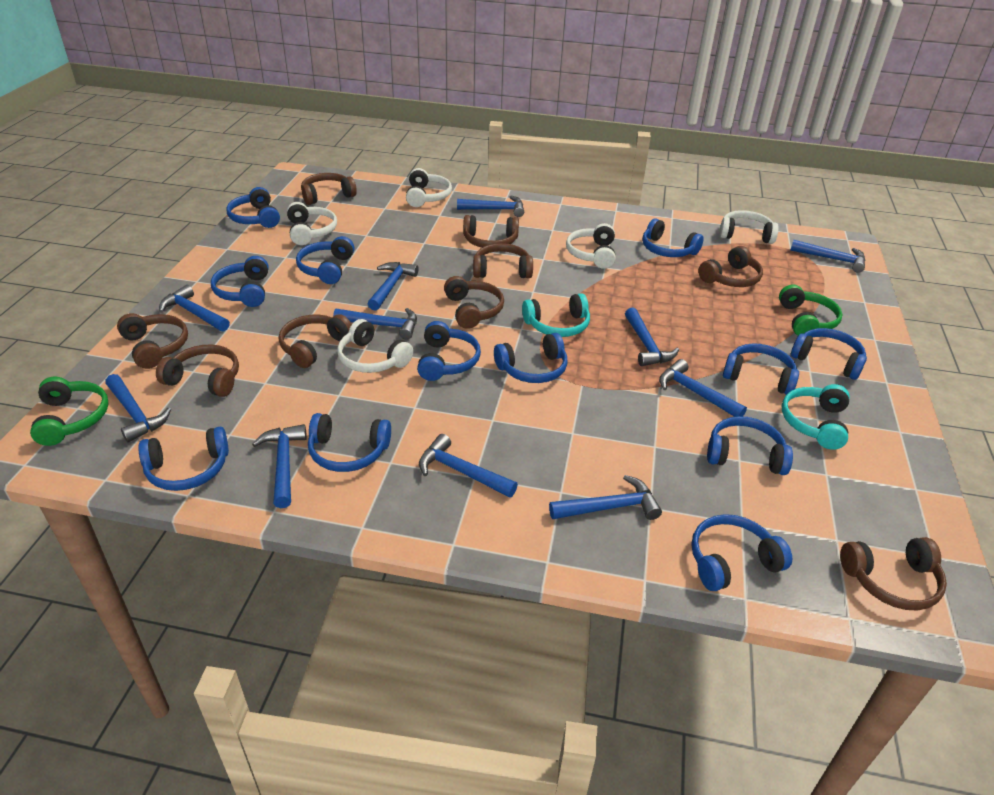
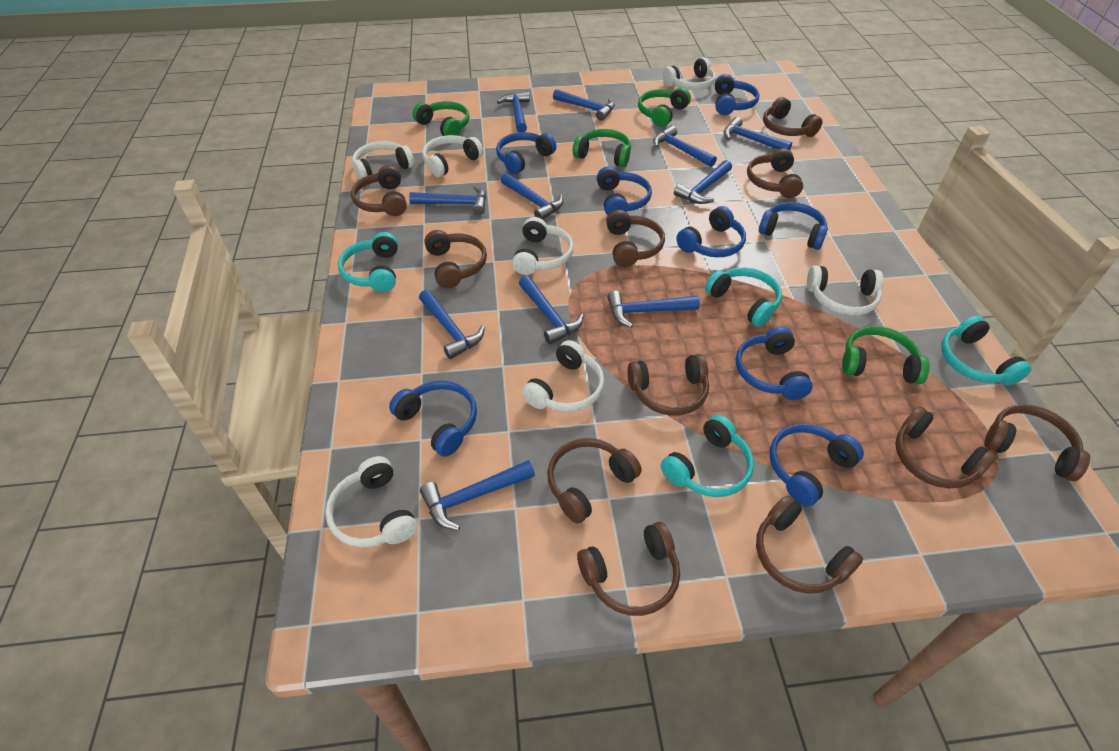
blue headphones: 12 -> 8
brown headphones: 9 -> 11
green headphones: 2 -> 4
turquoise headphones: 2 -> 4
white headphones: 5 -> 7

